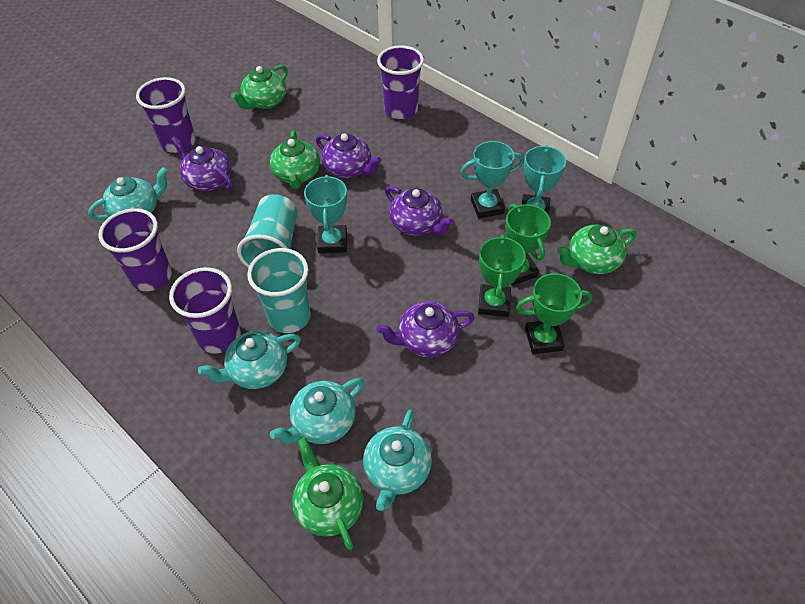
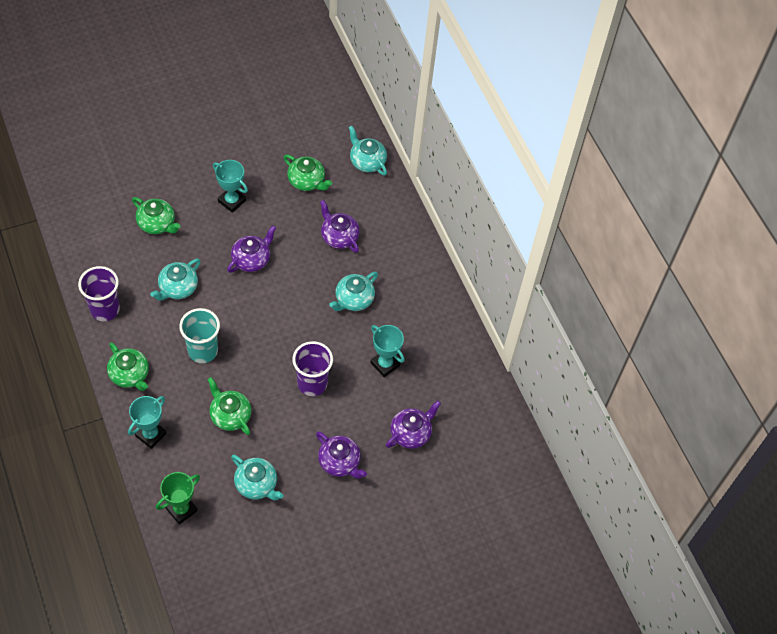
green trophy: 3 -> 1
purple cup: 4 -> 2
turquoise cup: 2 -> 1

